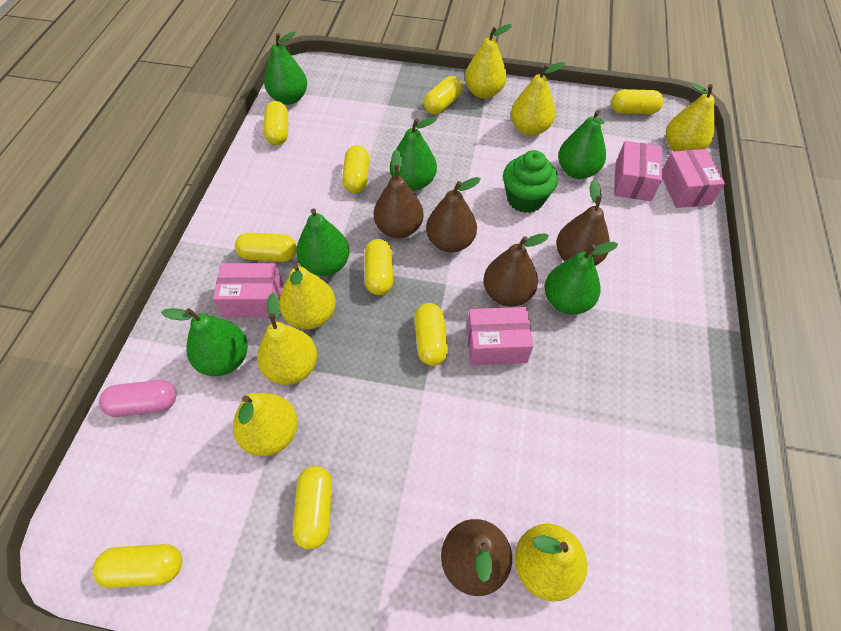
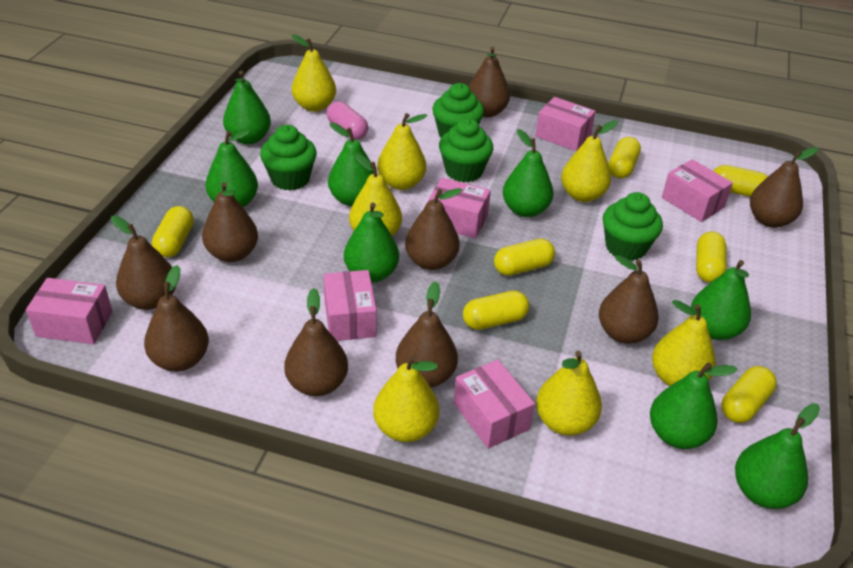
brown pear: 5 -> 9
green cupcake: 1 -> 4
green pear: 6 -> 8
pink box: 4 -> 6
yellow capsule: 9 -> 7

